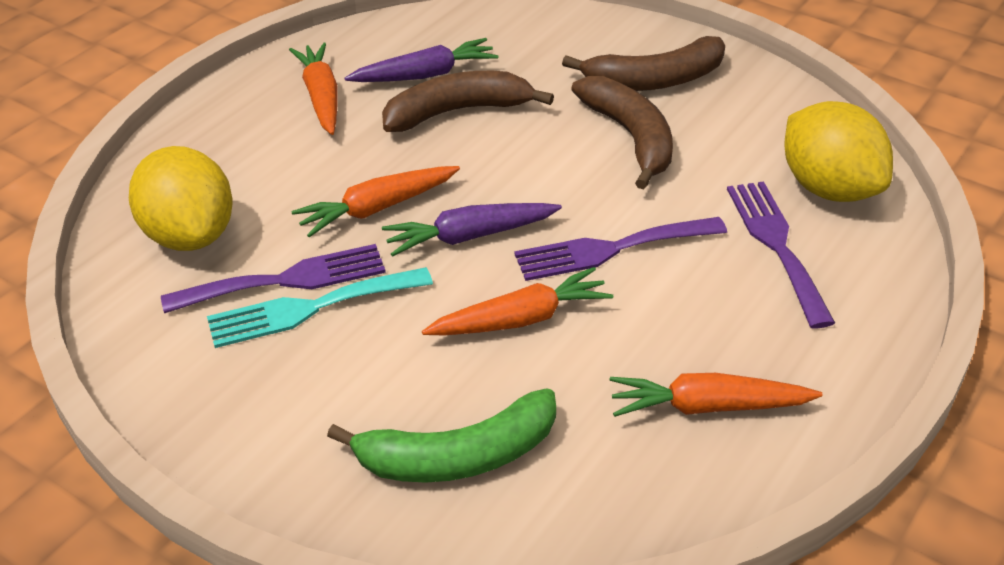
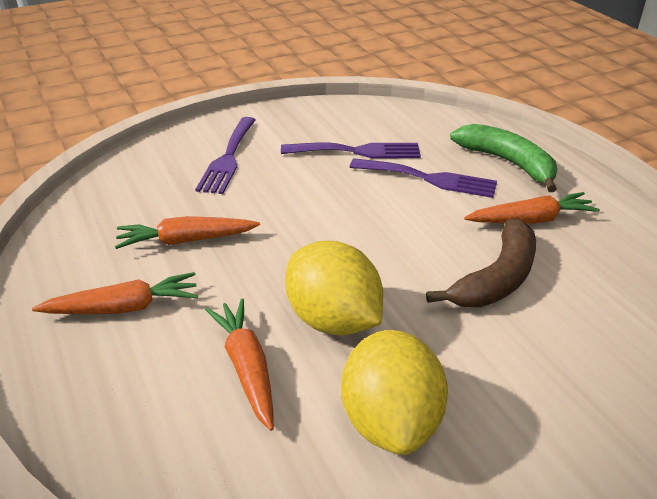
brown banana: 3 -> 1
purple carrot: 2 -> 0
turquoise fork: 1 -> 0

